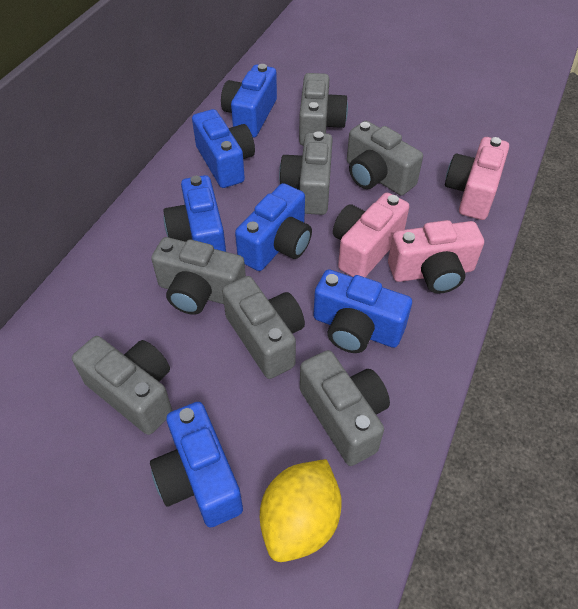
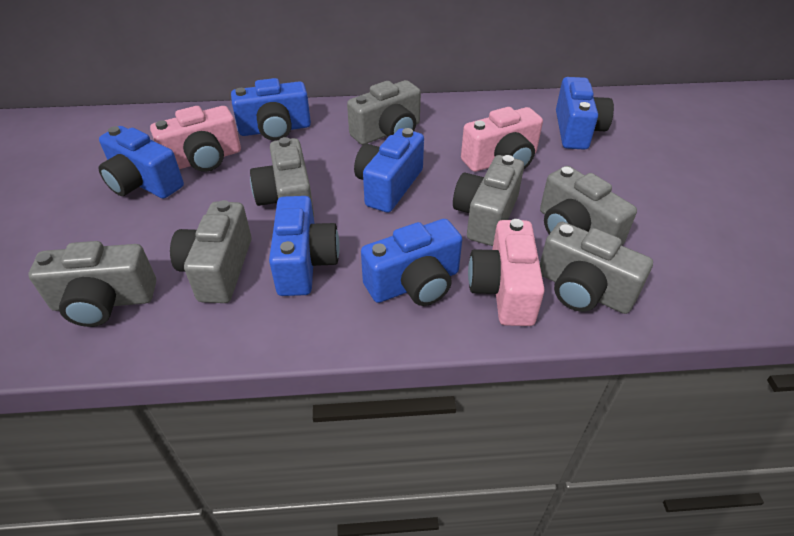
yellow lemon: 1 -> 0

